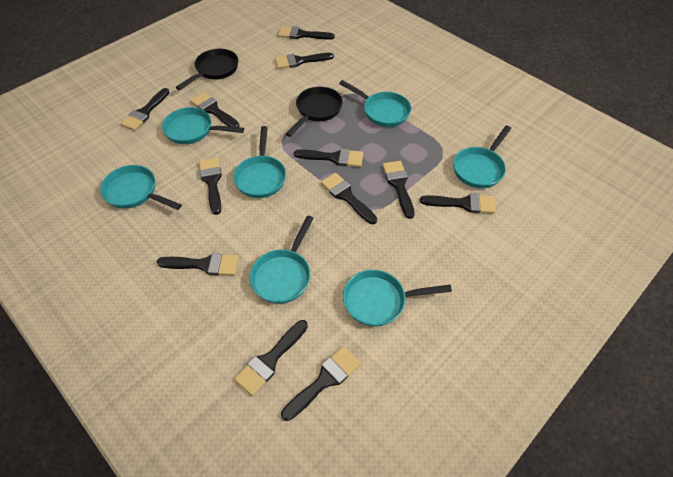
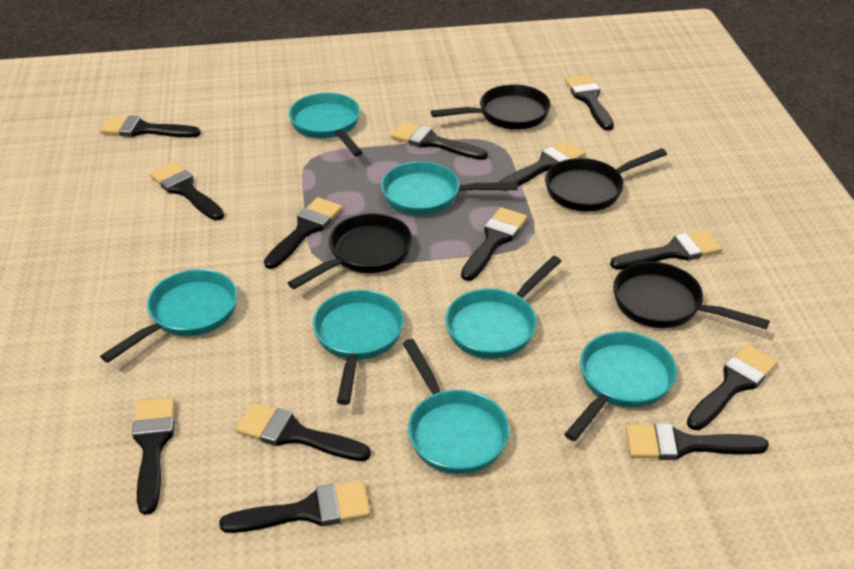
black brush: 12 -> 13
black pan: 2 -> 4

